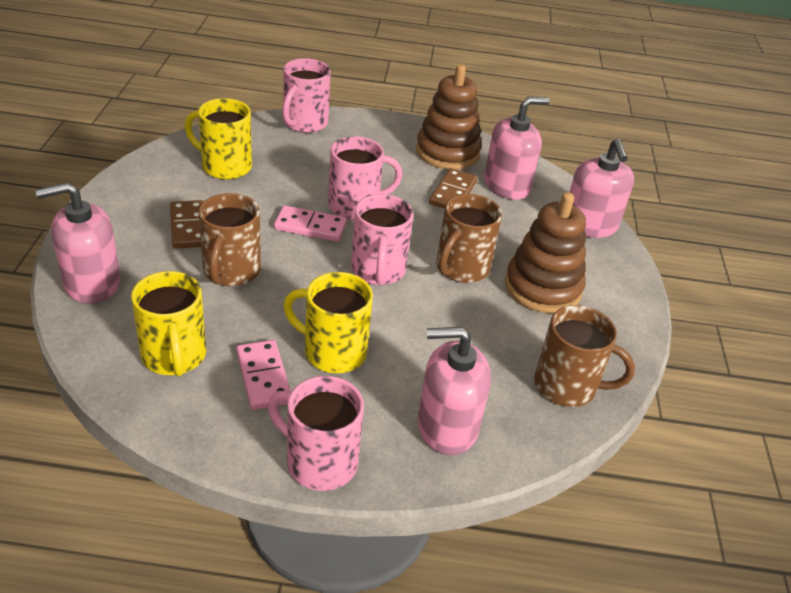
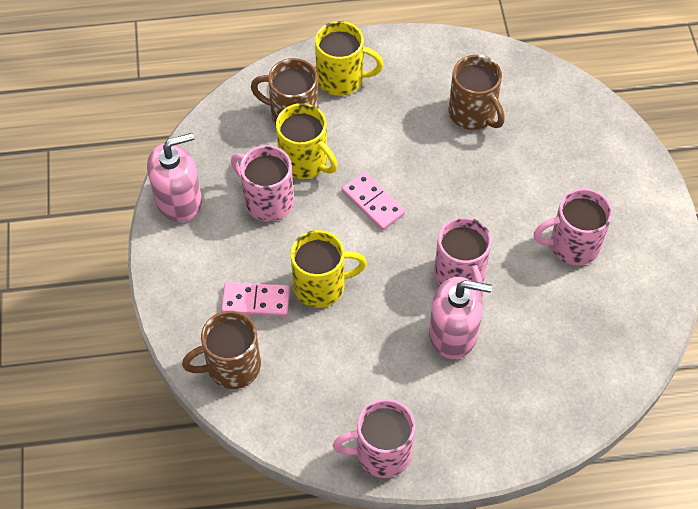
brown domino: 2 -> 0
brown stacking toy: 2 -> 0
pink soap dispenser: 4 -> 2

